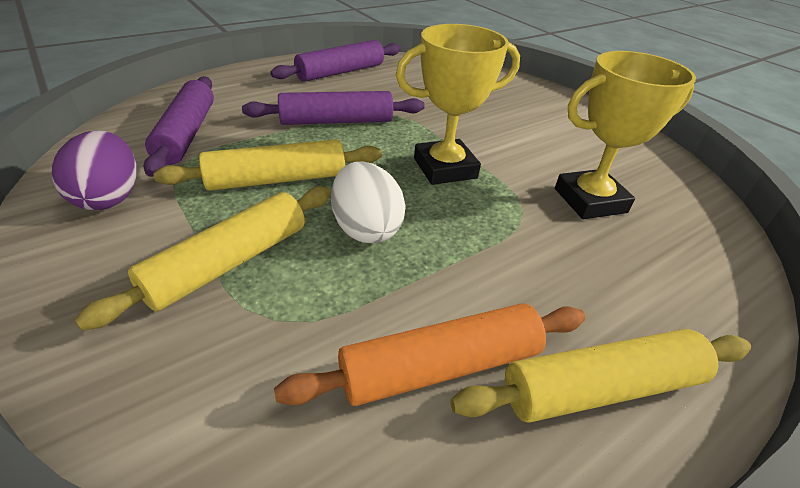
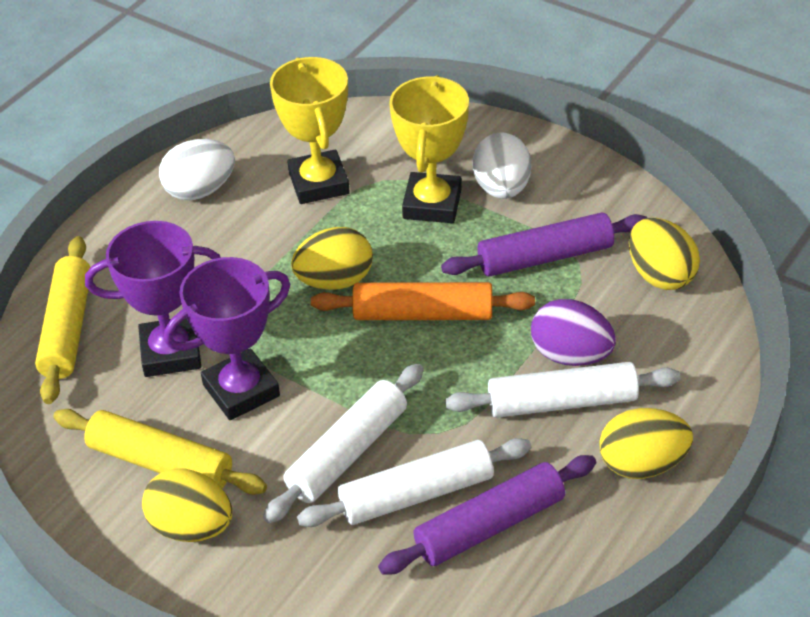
purple rolling pin: 3 -> 2
purple trophy: 0 -> 2
white egg: 1 -> 2
white rolling pin: 0 -> 3
yellow egg: 0 -> 4
yellow rolling pin: 3 -> 2

